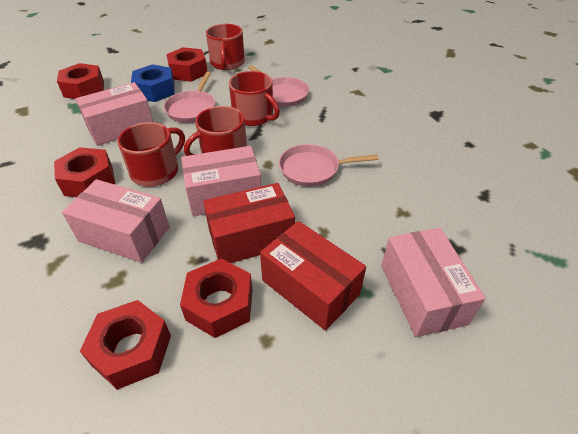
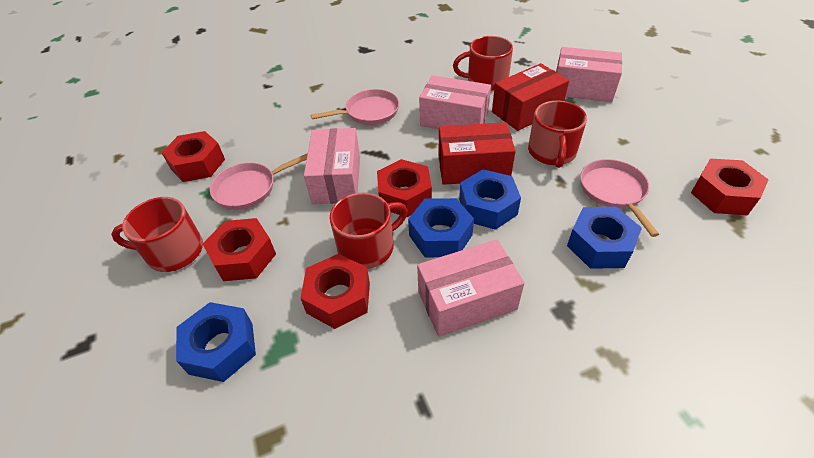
blue nut: 1 -> 4

